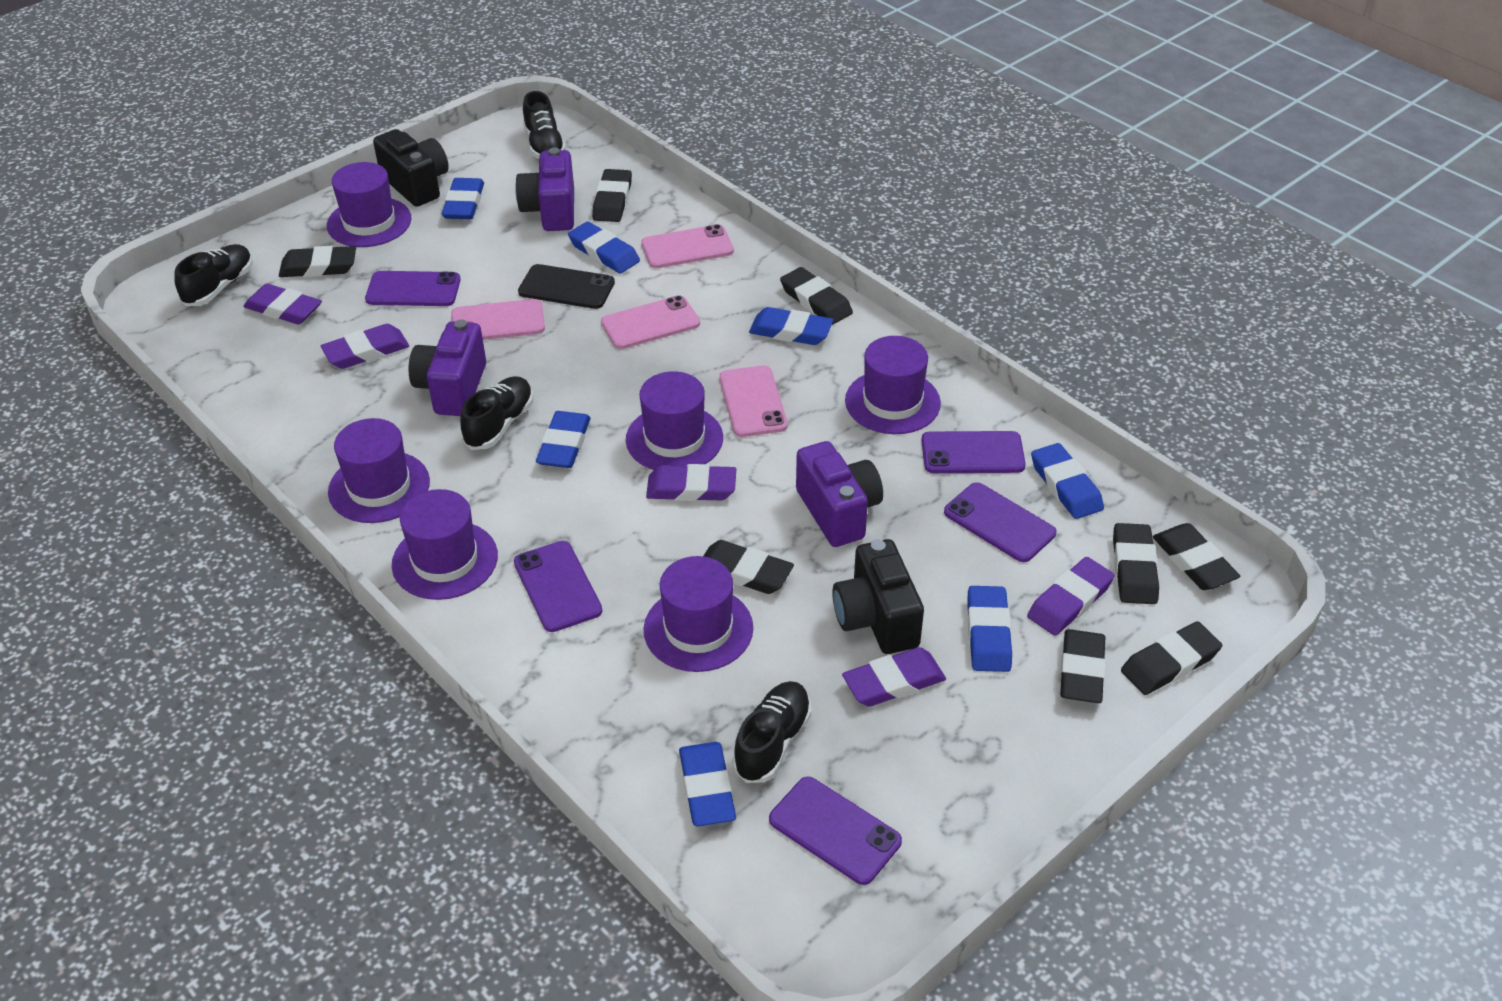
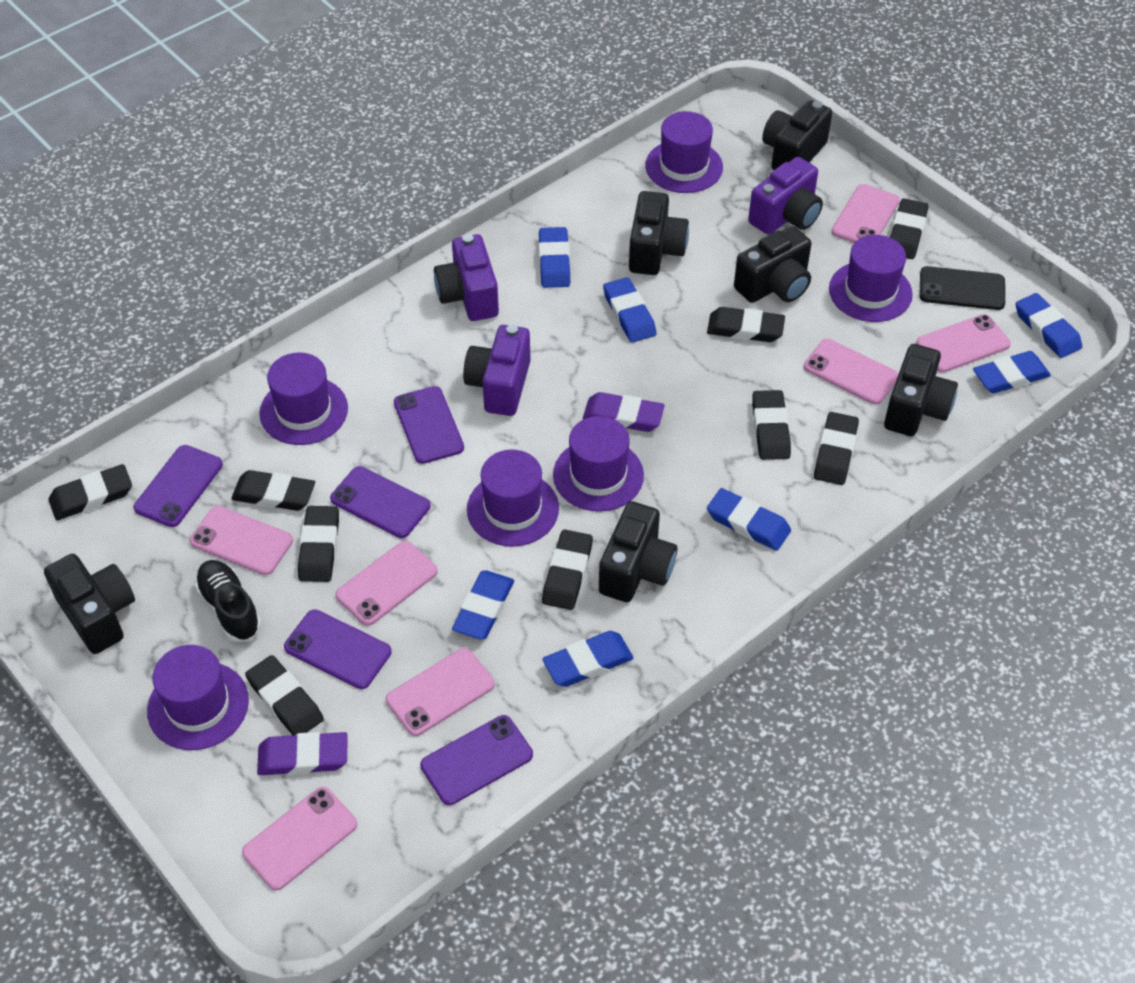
black camera: 2 -> 6
black eraser: 8 -> 9
black shoe: 4 -> 1
pink phone: 4 -> 7
purple eraser: 5 -> 2

